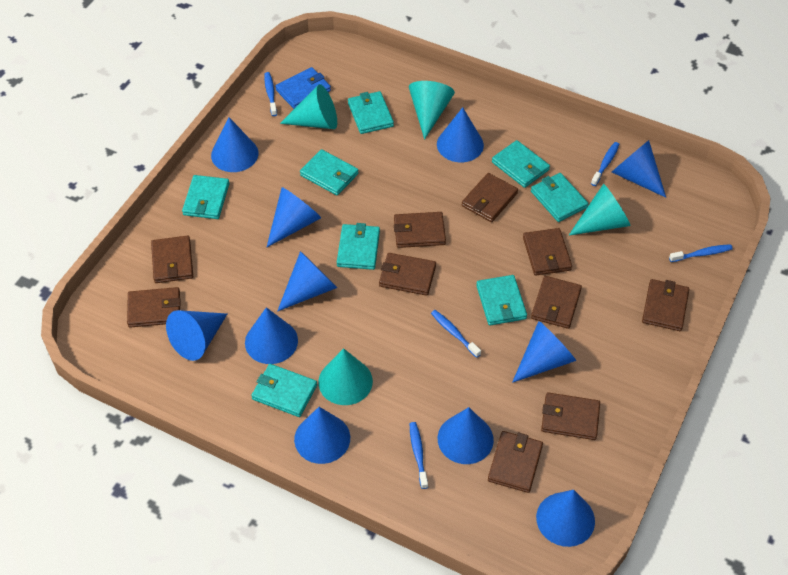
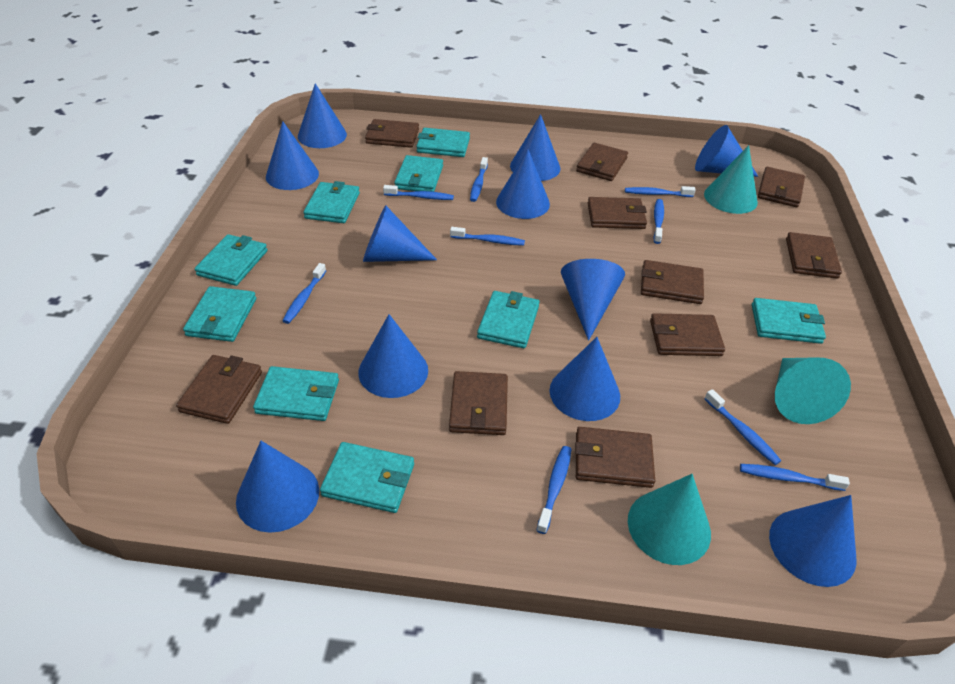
blue toothbrush: 5 -> 9
blue wallet: 1 -> 0
turquoise cone: 4 -> 3
turquoise wallet: 8 -> 9

